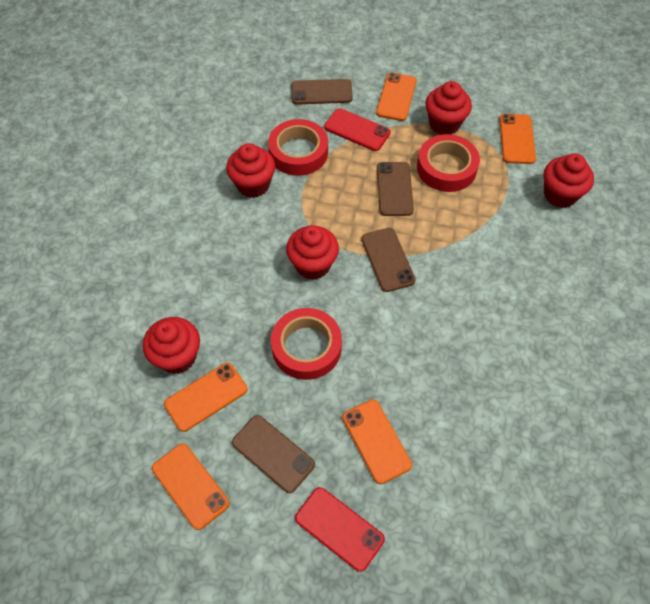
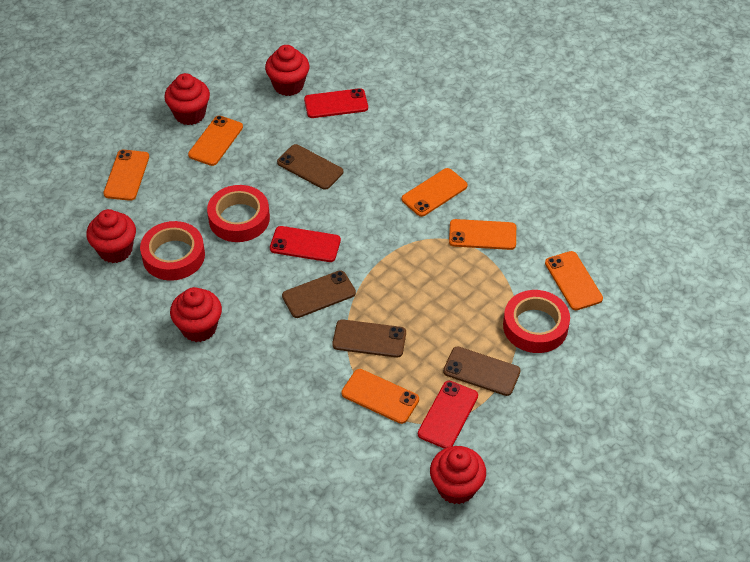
orange phone: 5 -> 6
red phone: 2 -> 3

